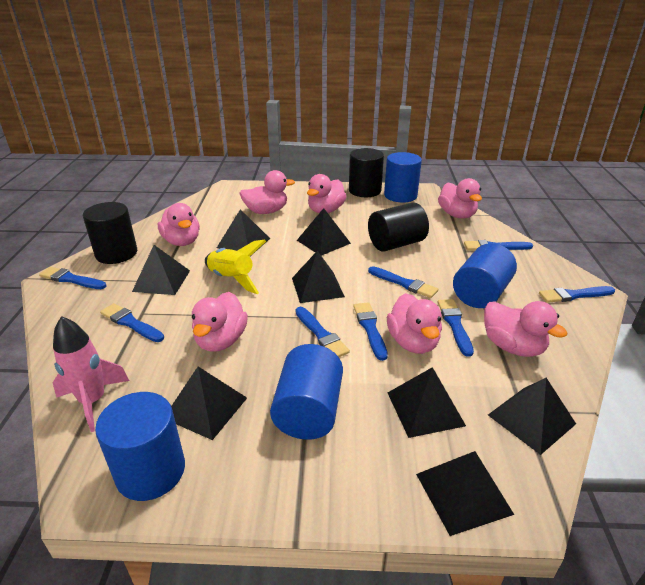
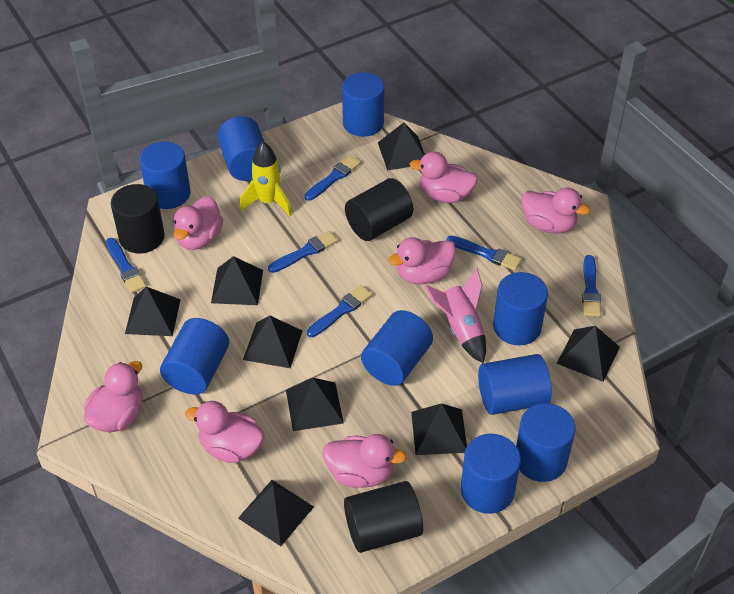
blue brush: 8 -> 6
blue cylinder: 4 -> 9

